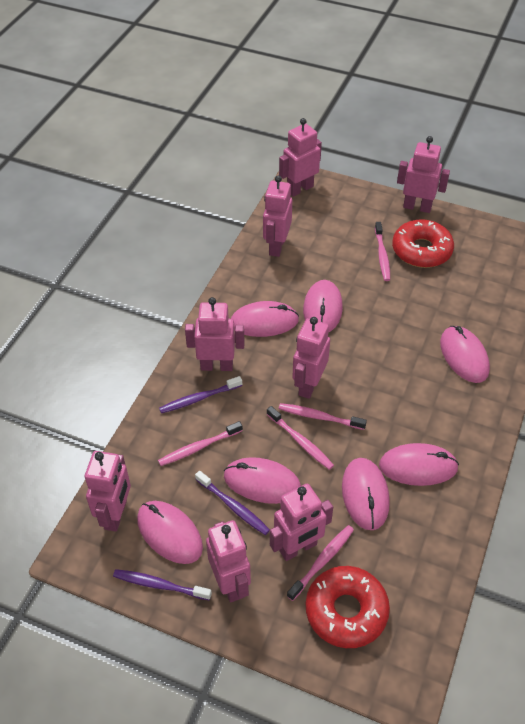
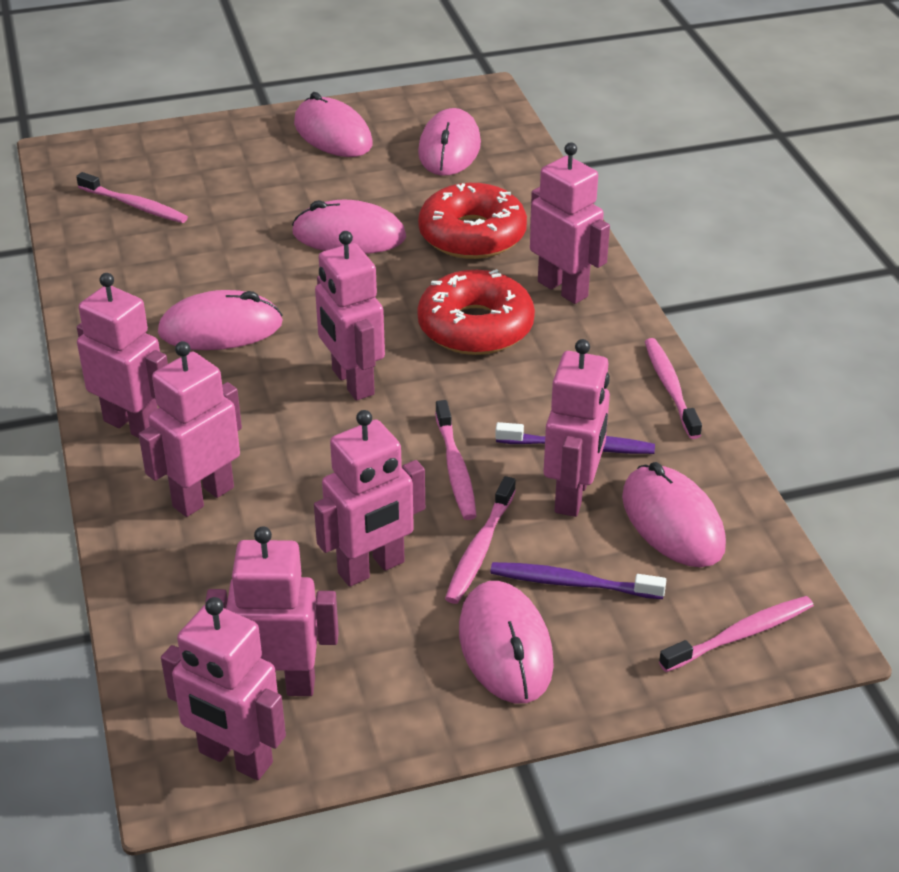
pink mouse: 7 -> 6
purple toothbrush: 3 -> 2

